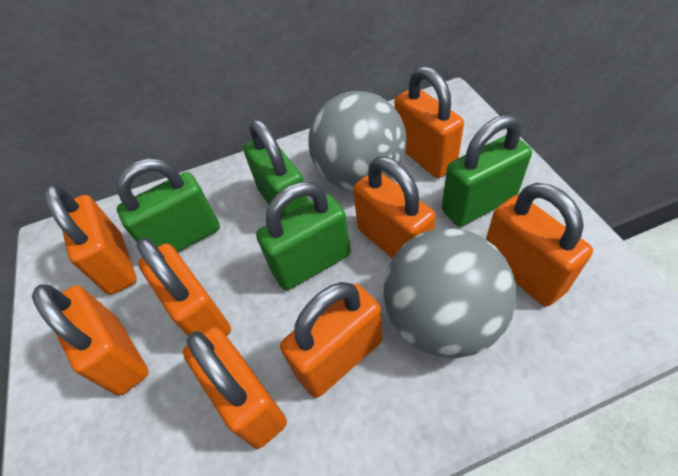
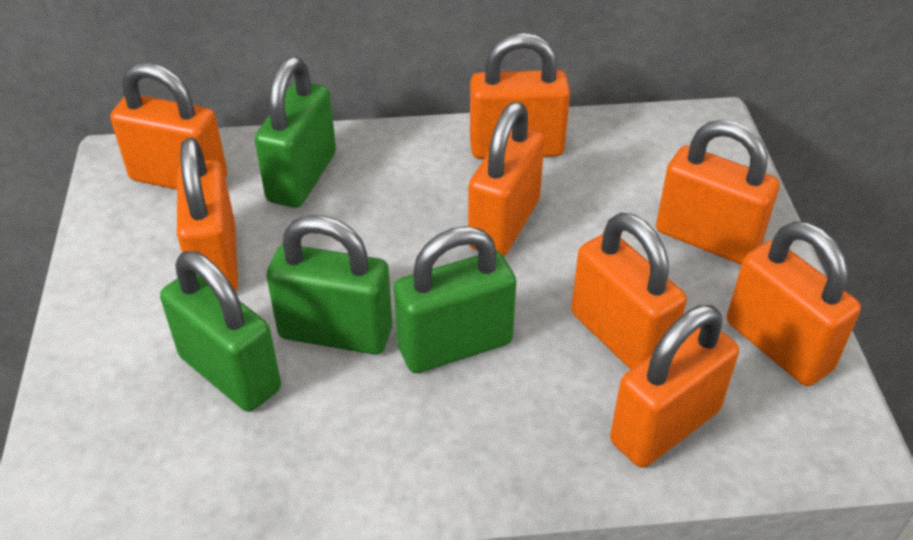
grey ball: 2 -> 0

